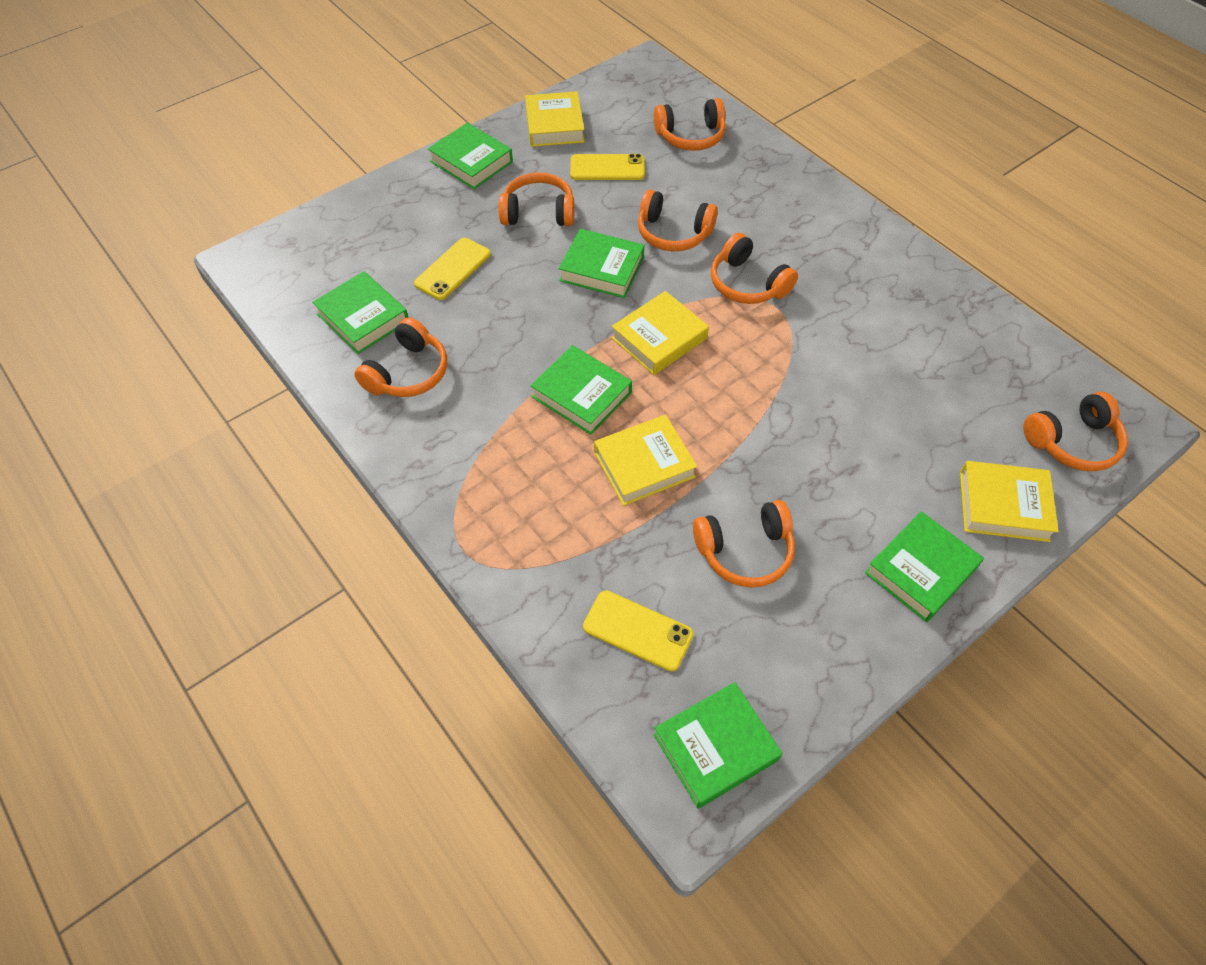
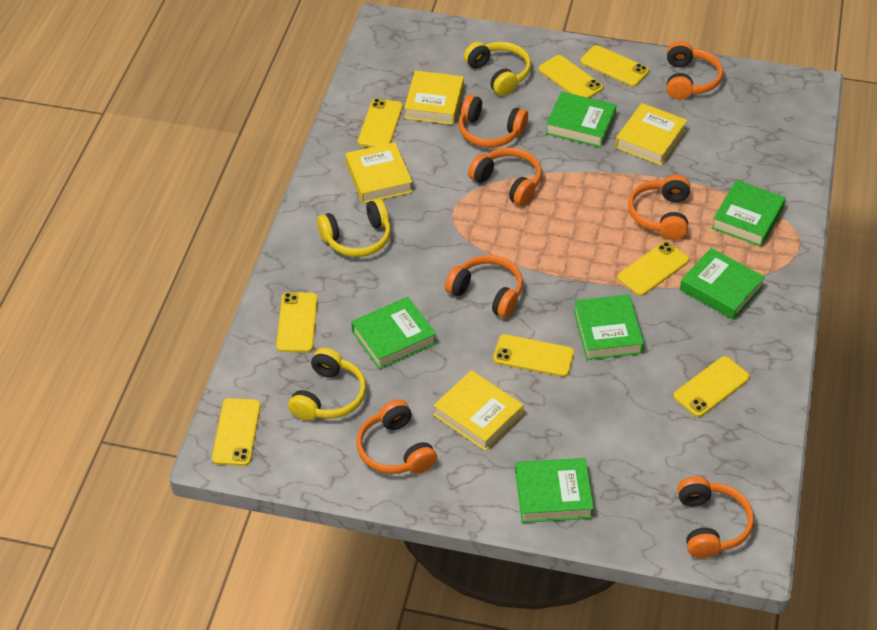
yellow headphones: 0 -> 3
yellow phone: 3 -> 8

